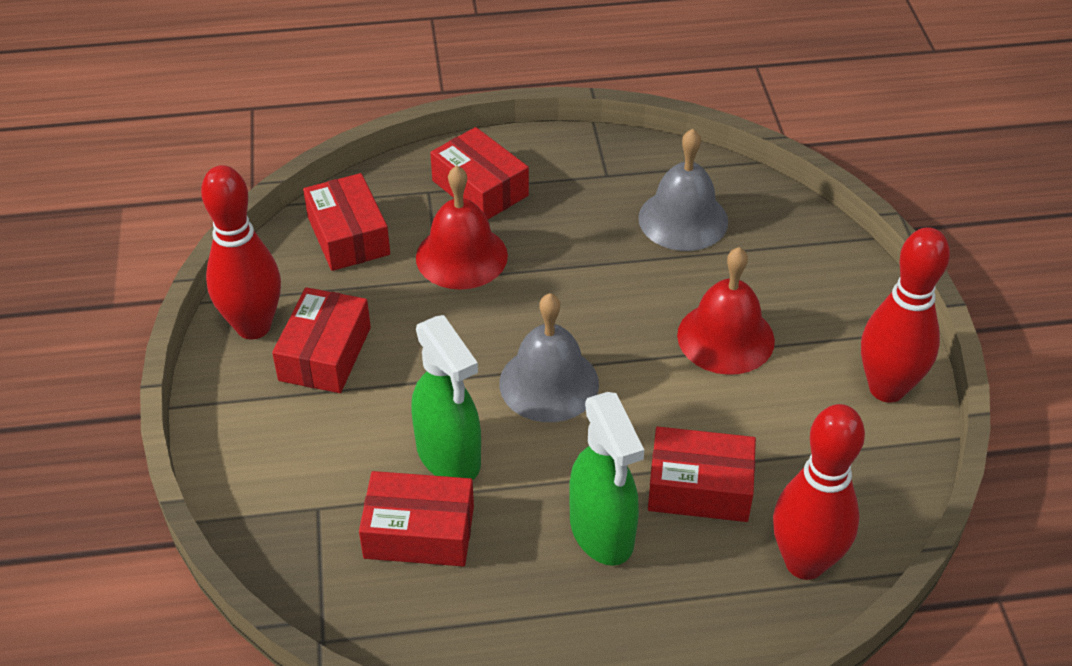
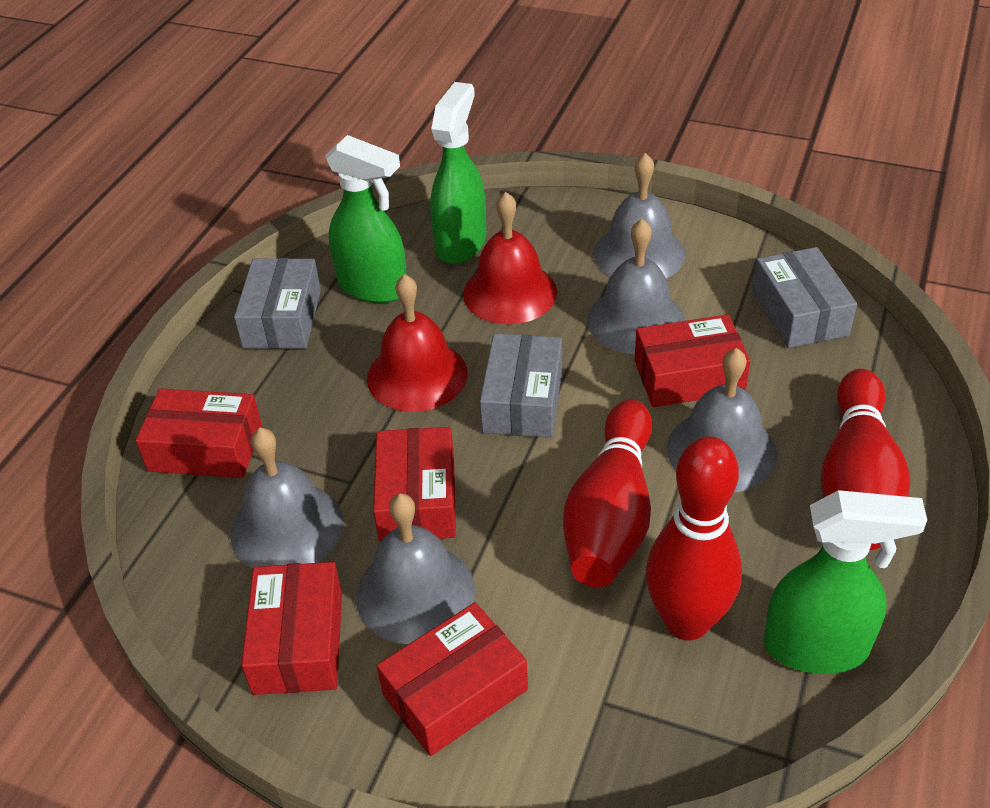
green spray bottle: 2 -> 3
grey bell: 2 -> 5
grey box: 0 -> 3

